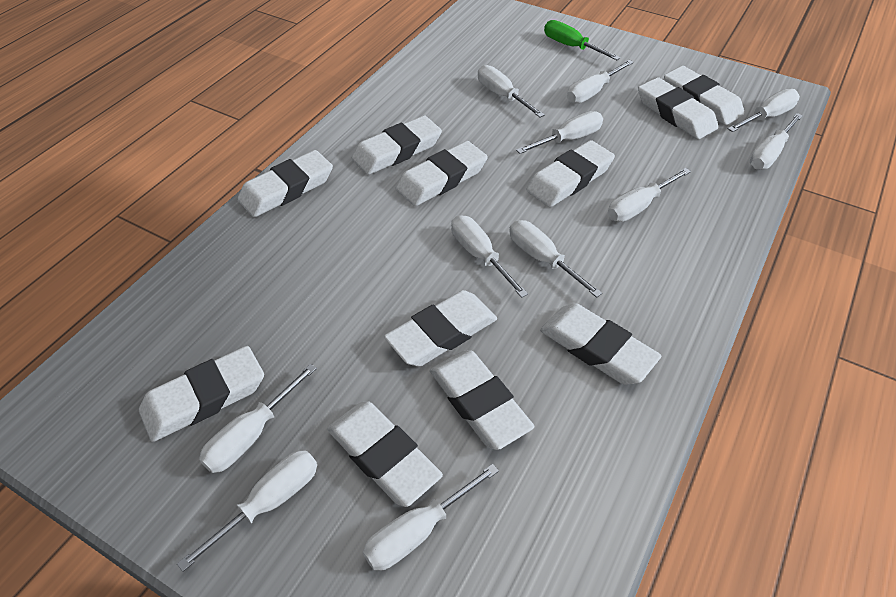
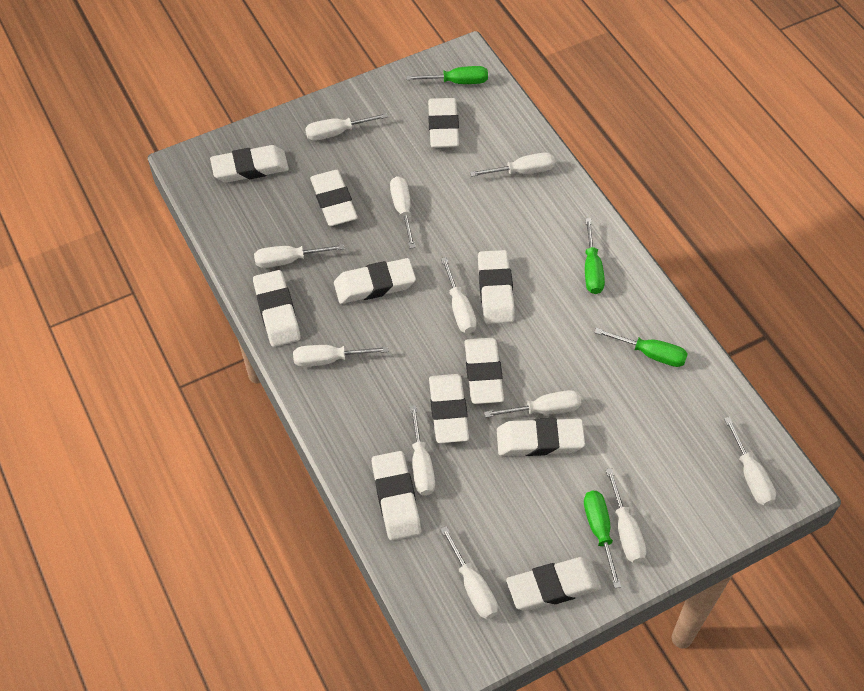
green screwdriver: 1 -> 4

